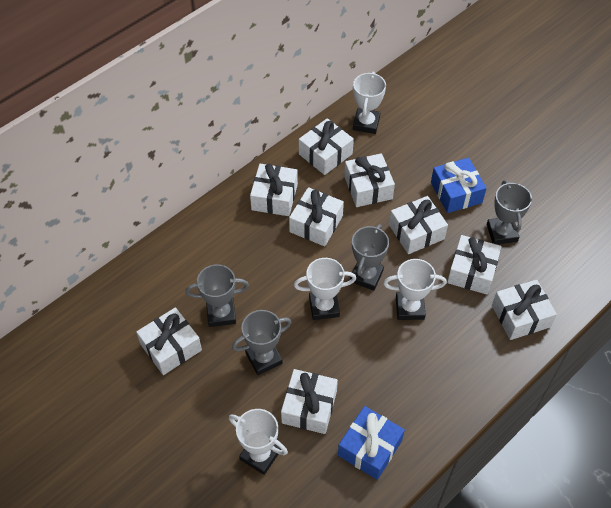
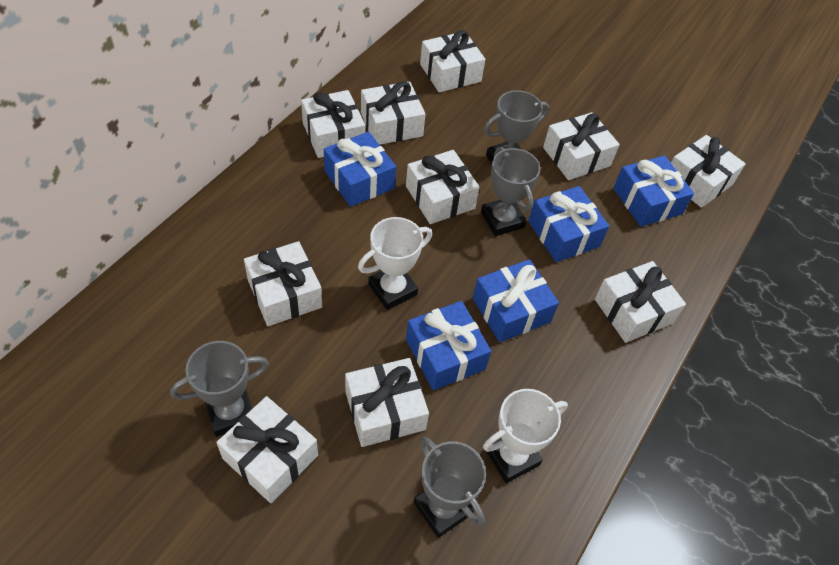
blue gift: 2 -> 5
white gift: 9 -> 10
white trophy: 4 -> 2

